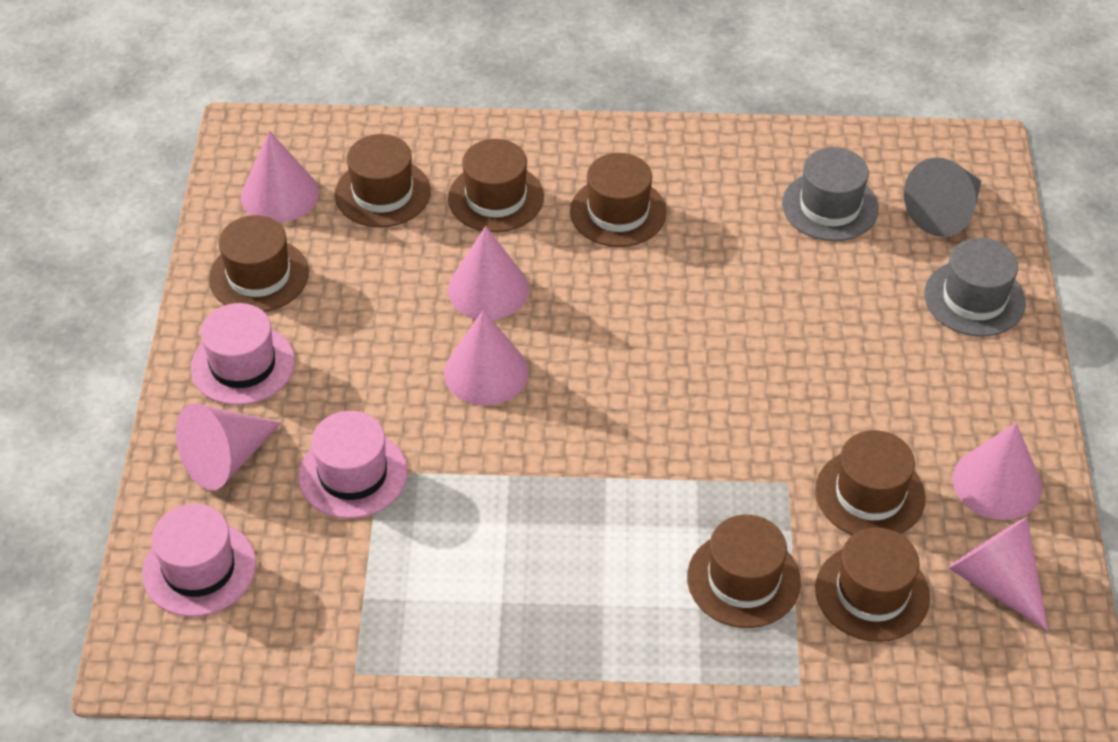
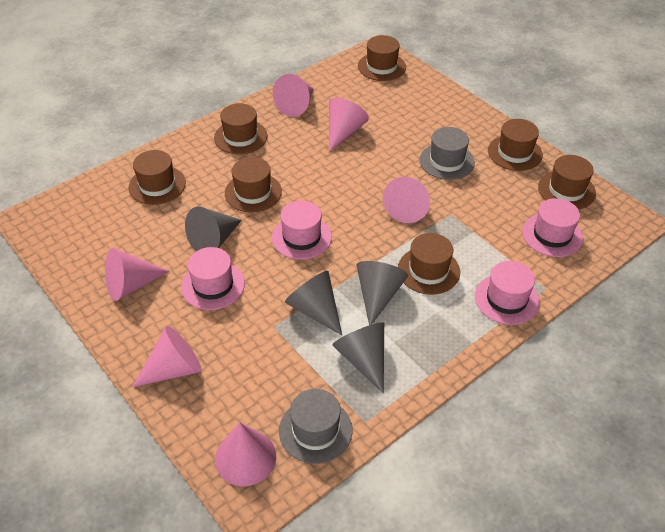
grey cone: 1 -> 4
pink hat: 3 -> 4

